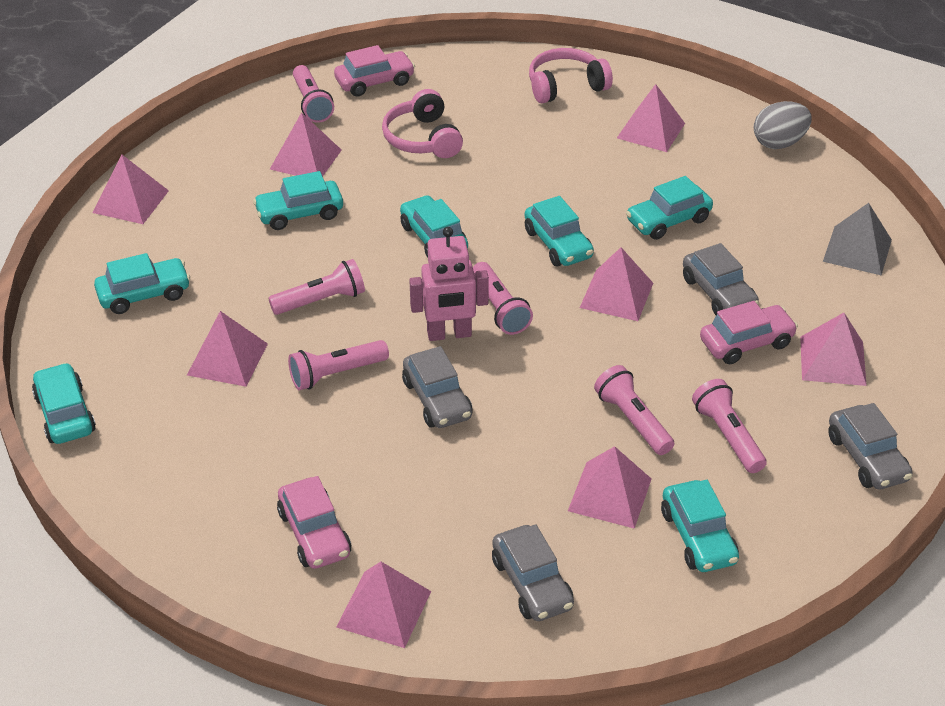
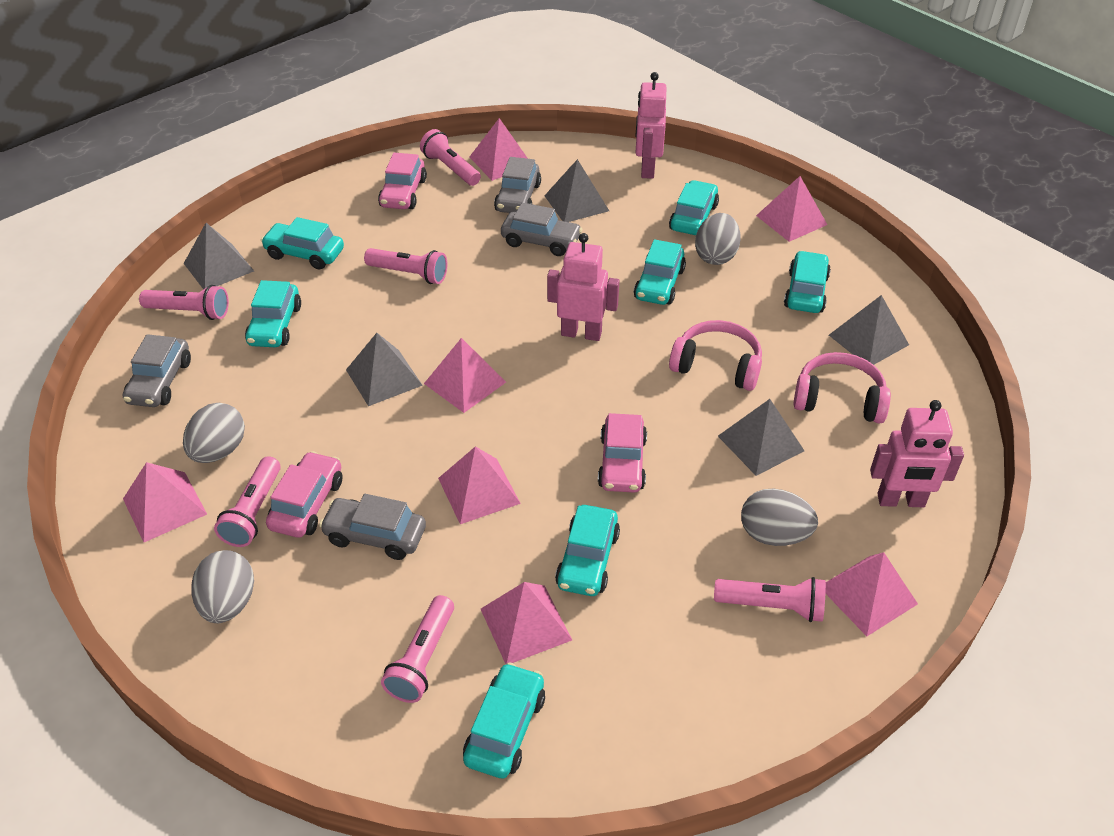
grey egg: 1 -> 4
grey pyramid: 1 -> 5
pink pyramid: 8 -> 7
pink robot: 1 -> 3

